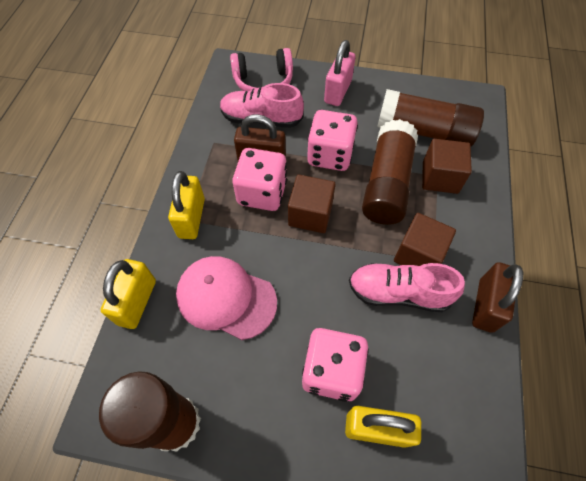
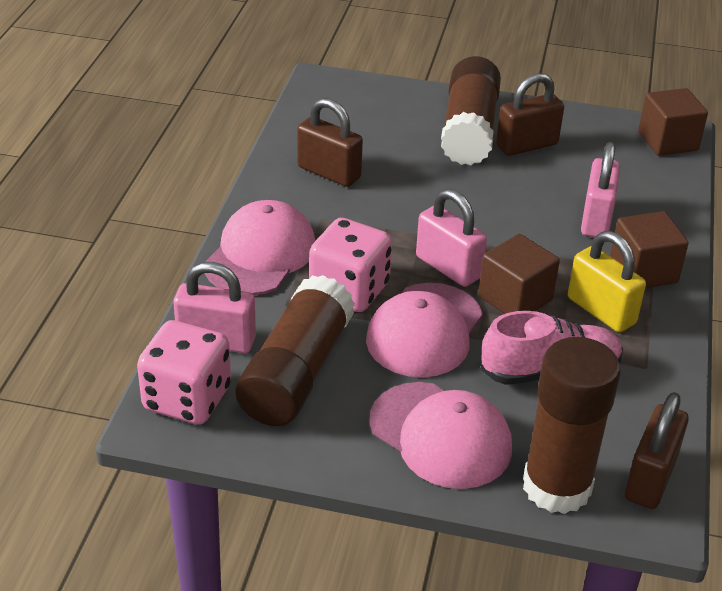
brown padlock: 2 -> 3
pink cap: 1 -> 3
pink dice: 3 -> 2
pink headphones: 1 -> 0
pink padlock: 1 -> 3
pink shoe: 2 -> 1
yellow padlock: 3 -> 1

